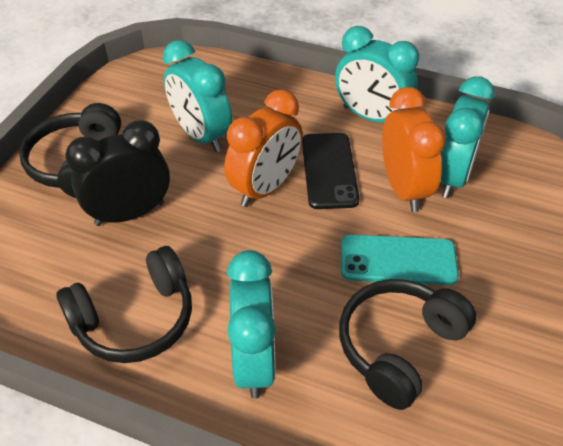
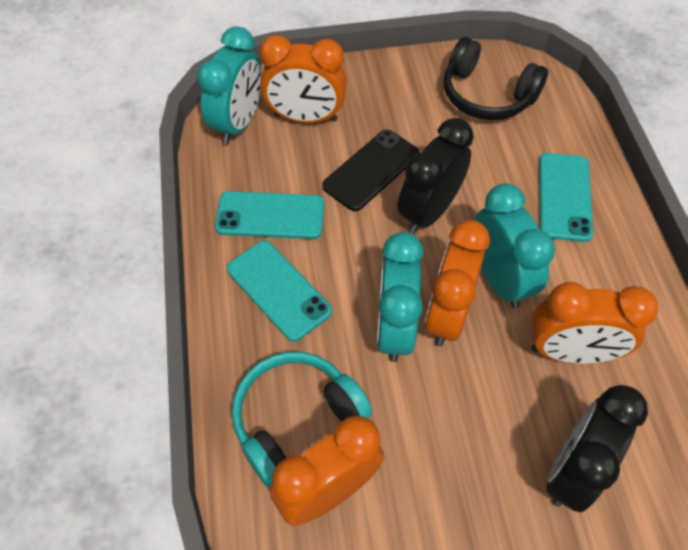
black clock: 1 -> 2
black headphones: 3 -> 1
orange clock: 2 -> 4
turquoise clock: 4 -> 3
turquoise headphones: 0 -> 1
turquoise phone: 1 -> 3

